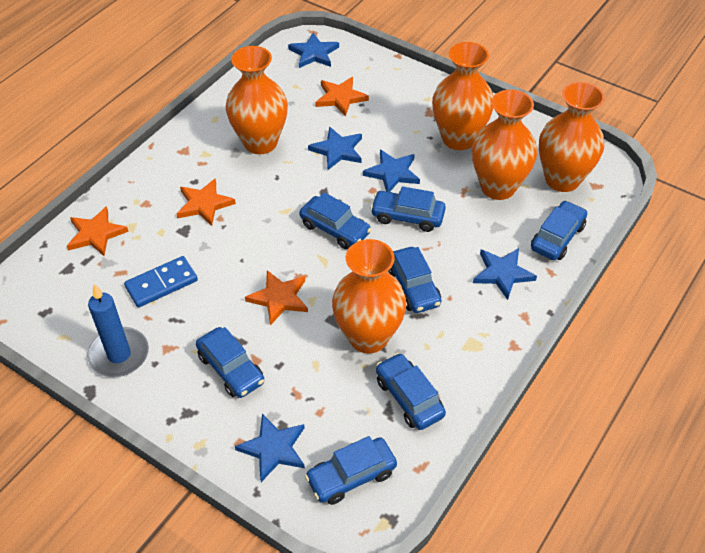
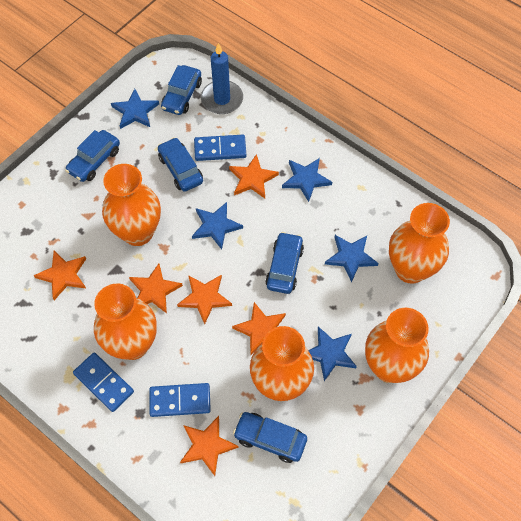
blue car: 7 -> 5
blue domino: 1 -> 3
orange star: 4 -> 6

